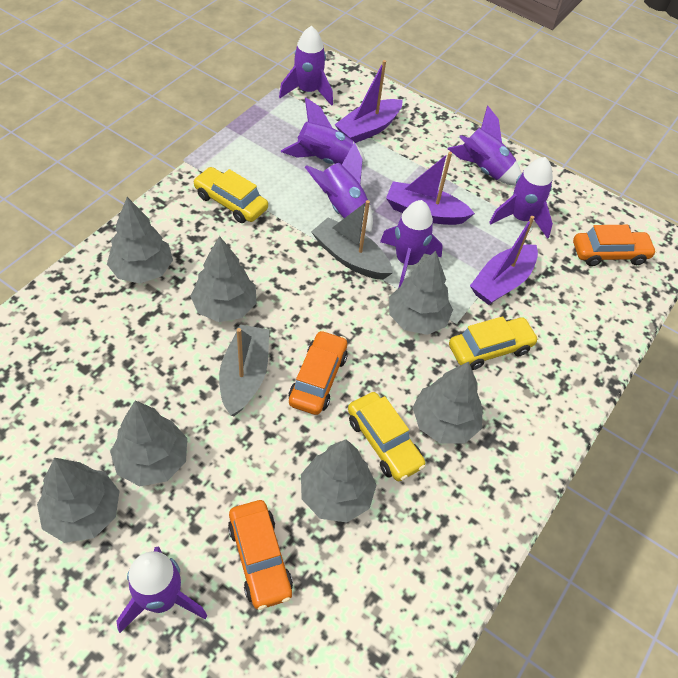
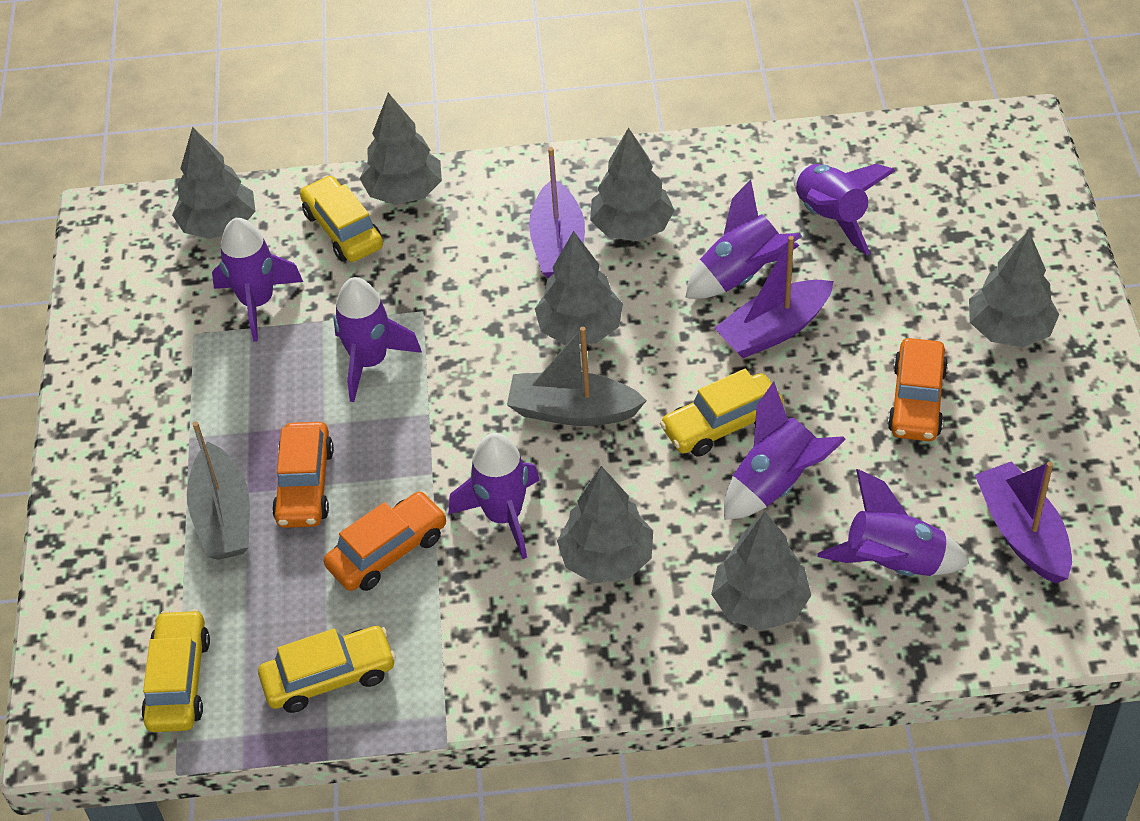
yellow car: 3 -> 4

